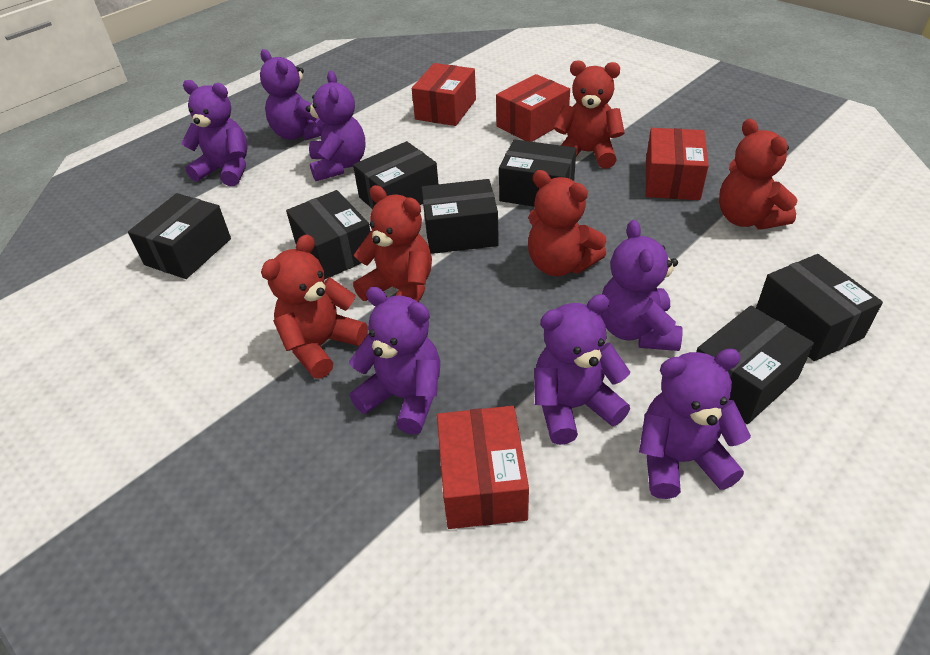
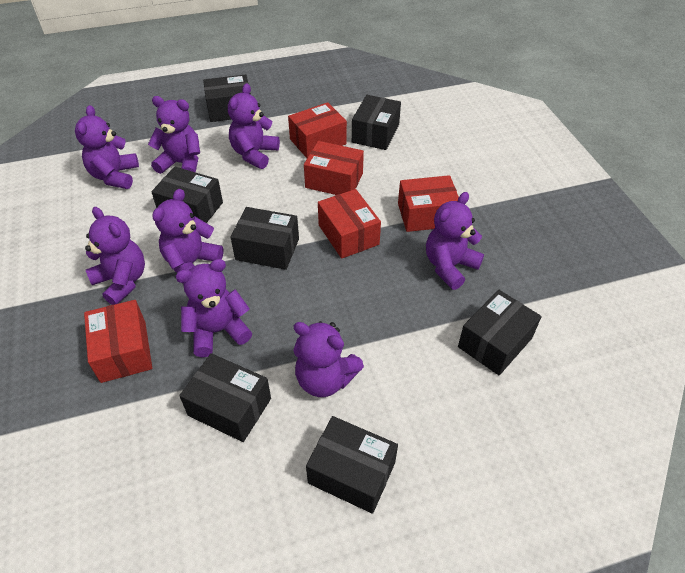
purple teddy bear: 7 -> 8
red box: 4 -> 5
red teddy bear: 5 -> 0

